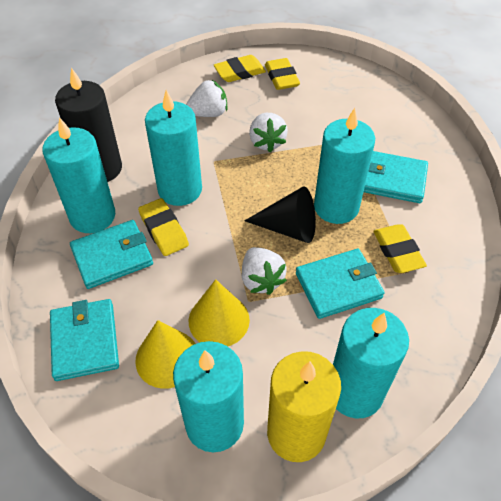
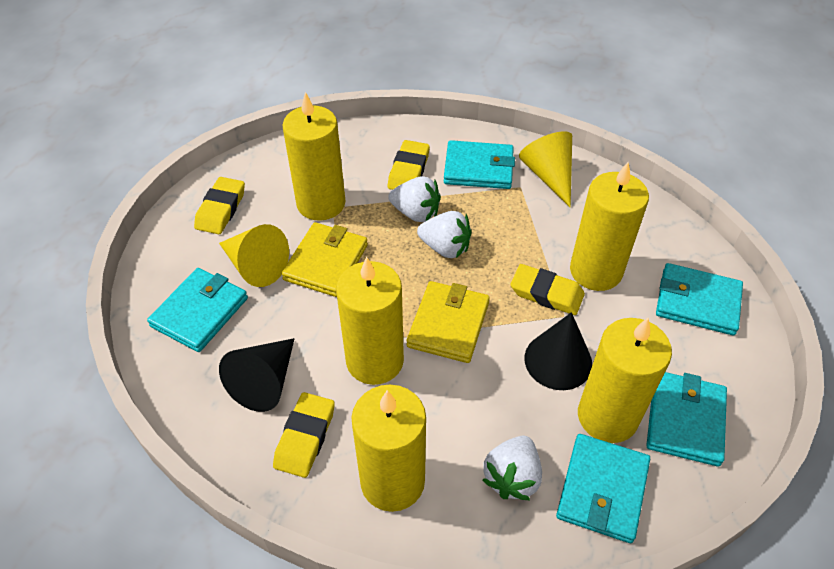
black candle: 1 -> 0
black cone: 1 -> 2
turquoise candle: 5 -> 0
turquoise wallet: 4 -> 5
yellow candle: 1 -> 5
yellow wallet: 0 -> 2

